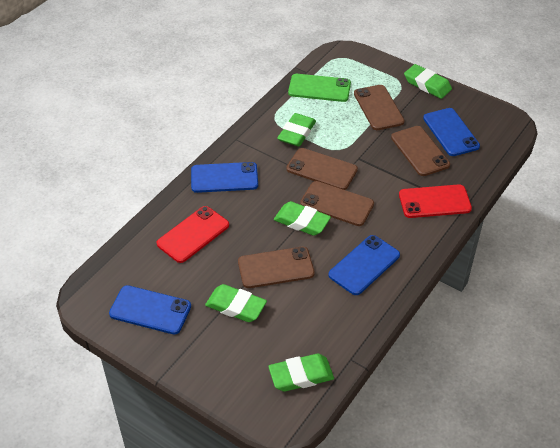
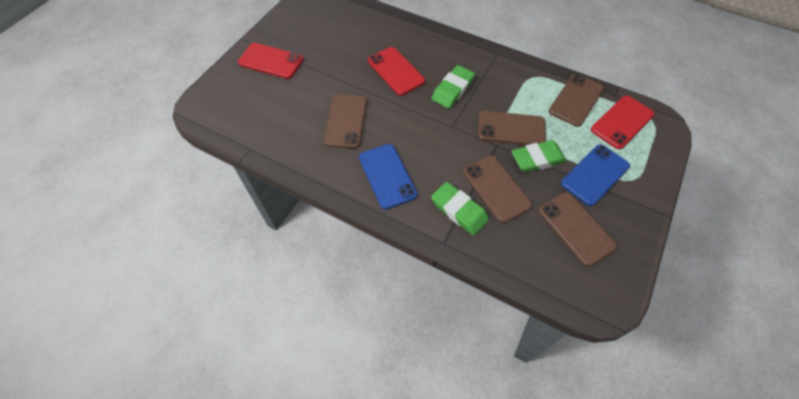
blue phone: 4 -> 2
green eraser: 5 -> 3
green phone: 1 -> 0
red phone: 2 -> 3

